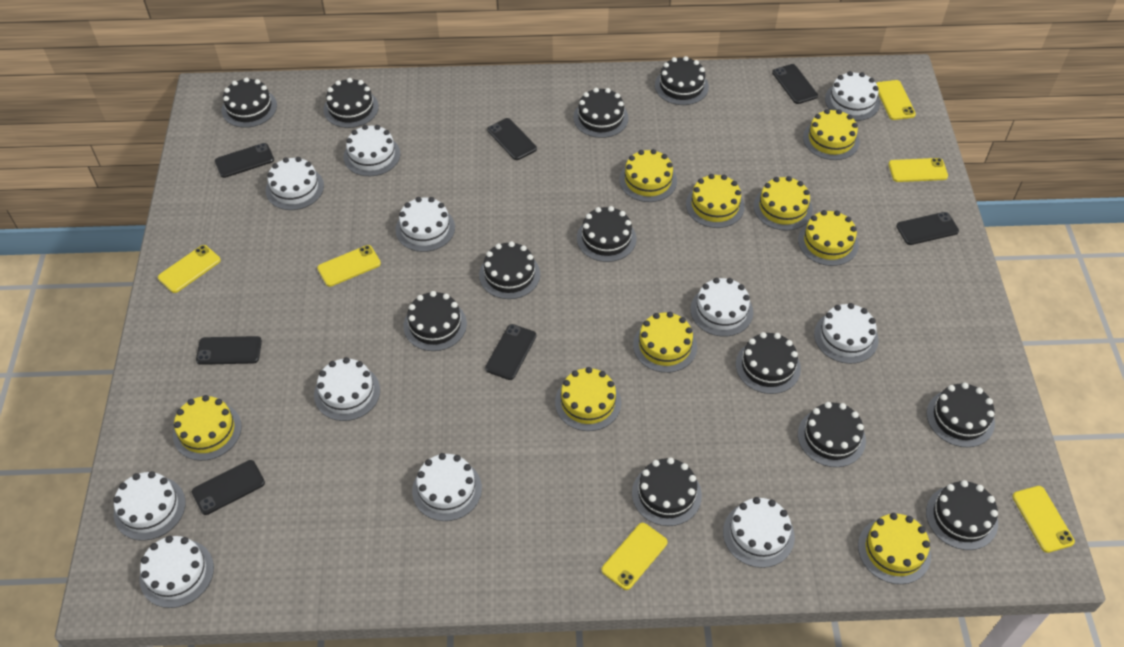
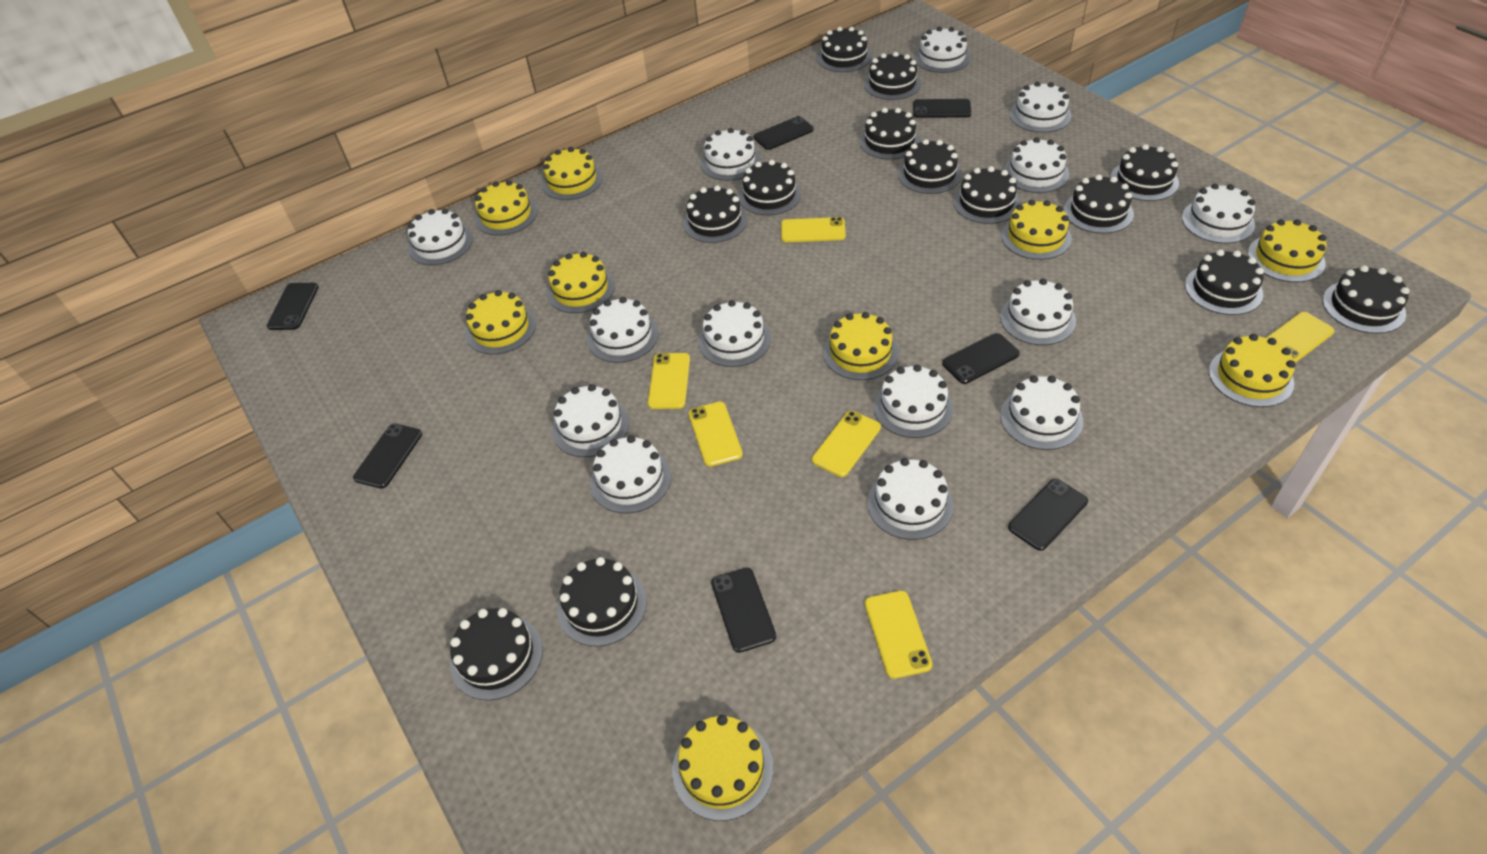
black cake: 12 -> 13
white cake: 11 -> 14

